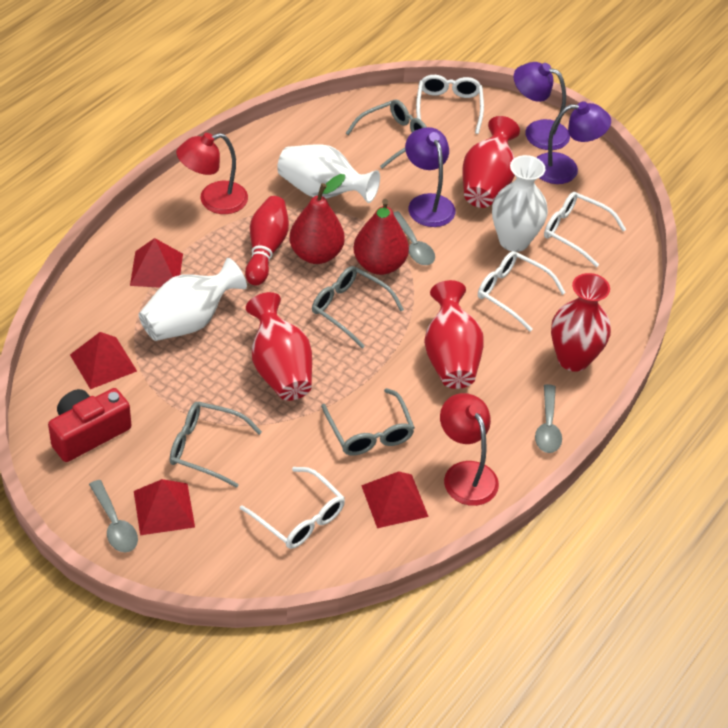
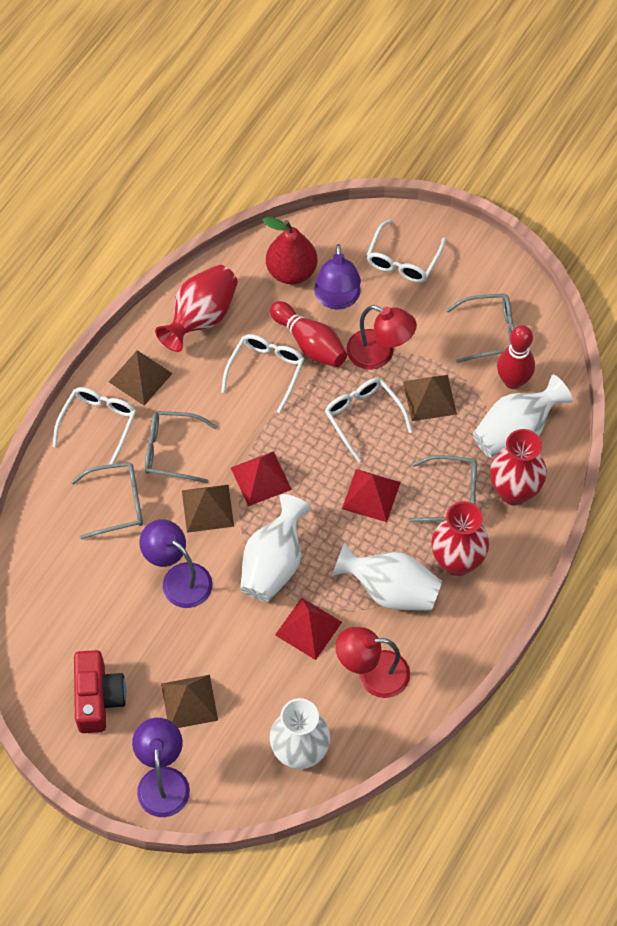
brown pyramid: 0 -> 4
grey spoon: 3 -> 0
red bowling pin: 1 -> 2
red pear: 2 -> 1
red pyramid: 4 -> 3
red vase: 4 -> 3
white vase: 3 -> 4

